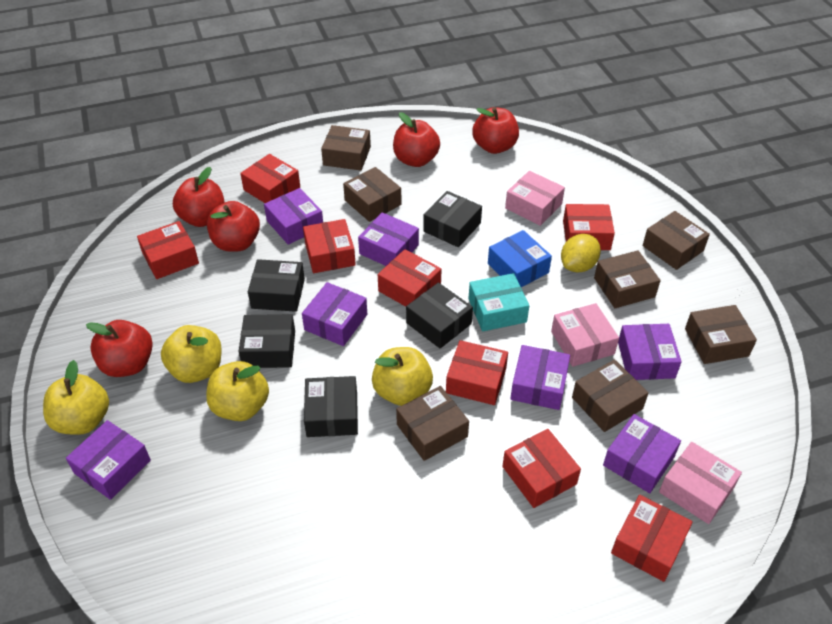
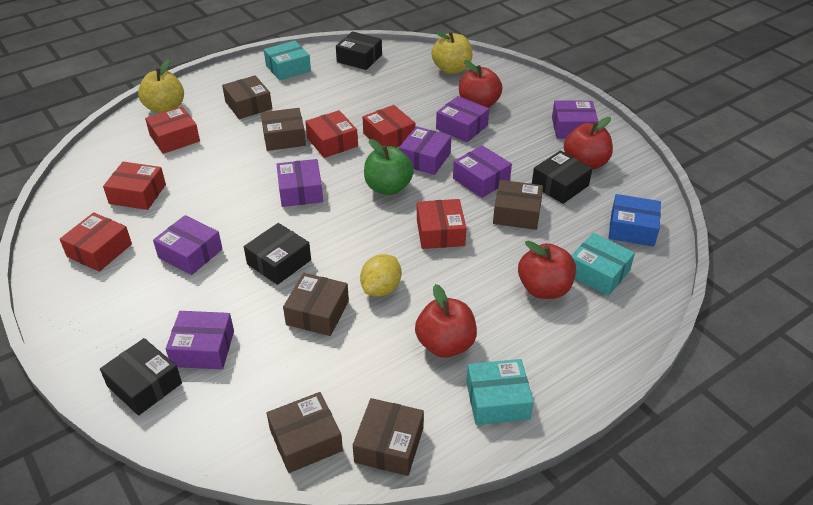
black box: 5 -> 4
brown box: 7 -> 6
green apple: 0 -> 1
pink box: 3 -> 0
red apple: 5 -> 4
red box: 8 -> 6
turquoise box: 1 -> 3
yellow apple: 4 -> 2

